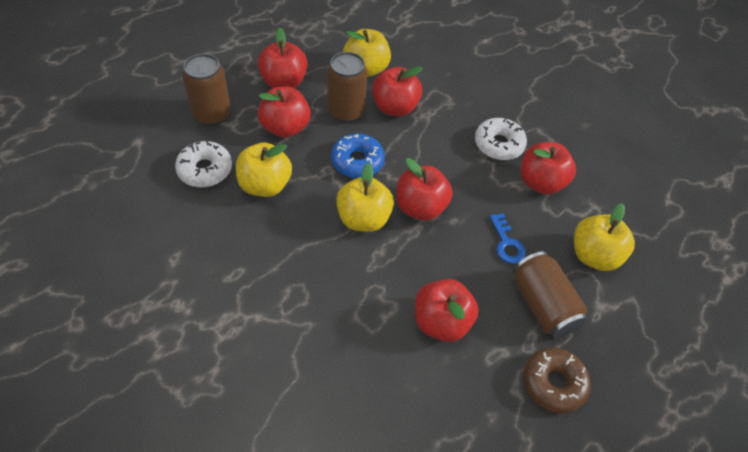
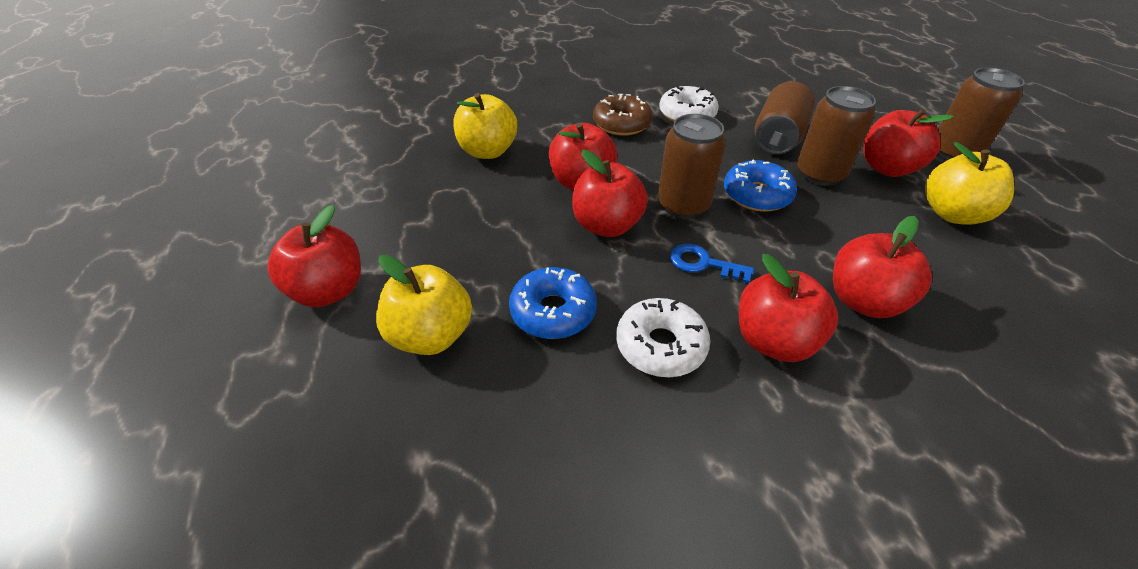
blue donut: 1 -> 2
brown can: 3 -> 4
yellow apple: 4 -> 3

